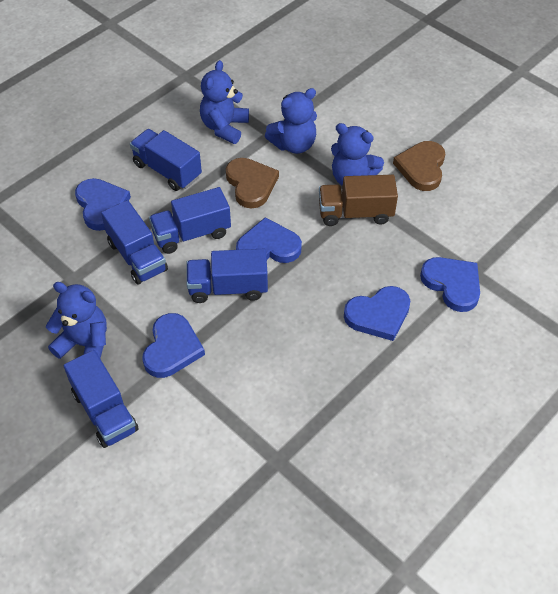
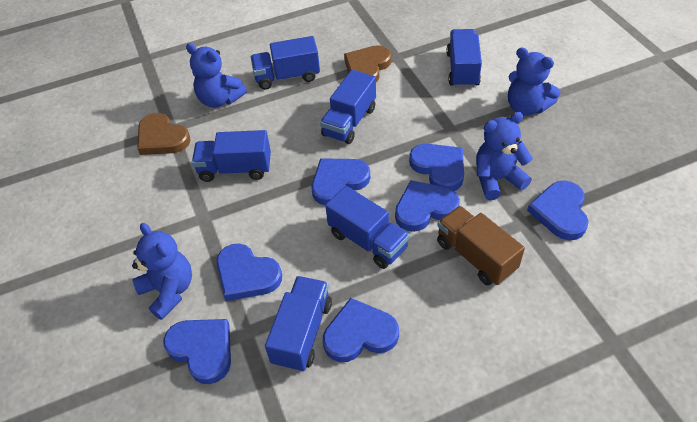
blue heart: 5 -> 7
blue truck: 5 -> 6

